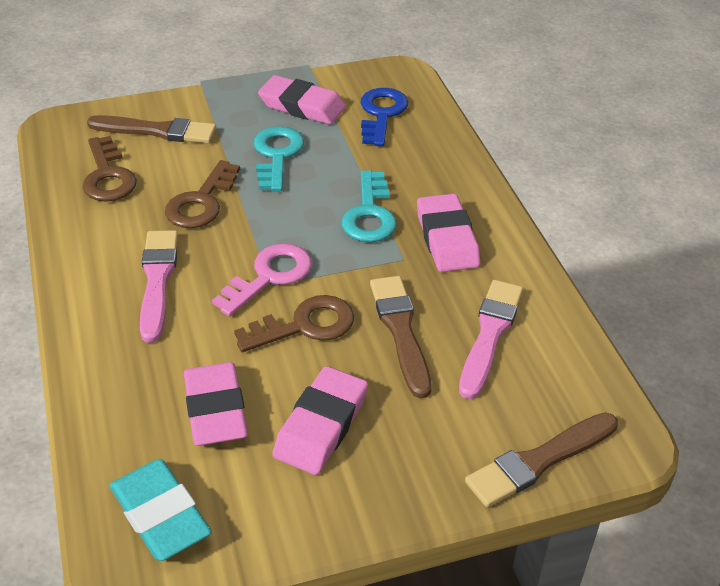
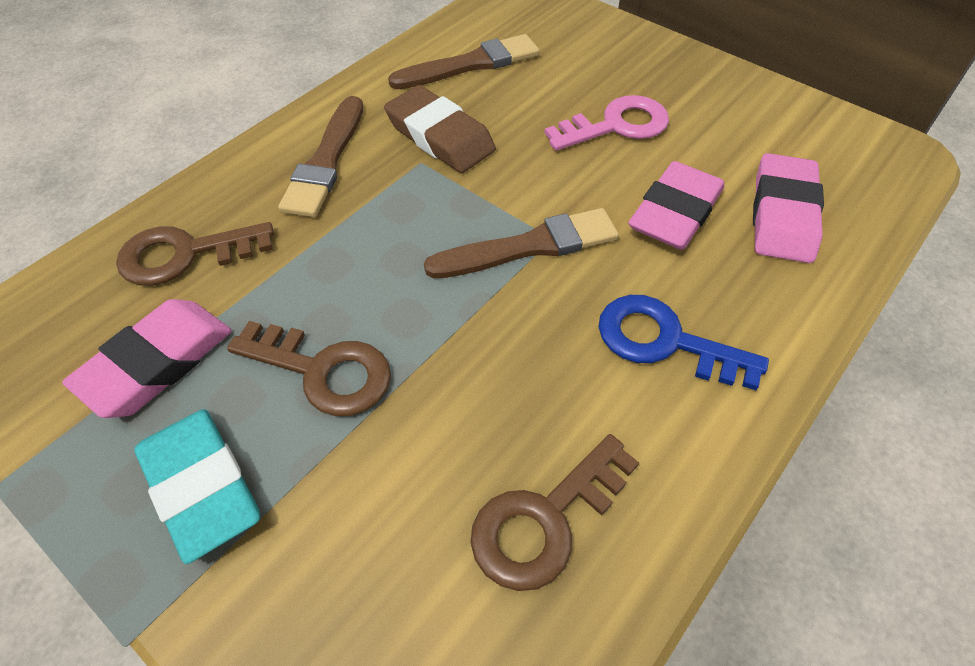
brown eraser: 0 -> 1
pink brush: 2 -> 0
pink eraser: 4 -> 3
turquoise key: 2 -> 0

